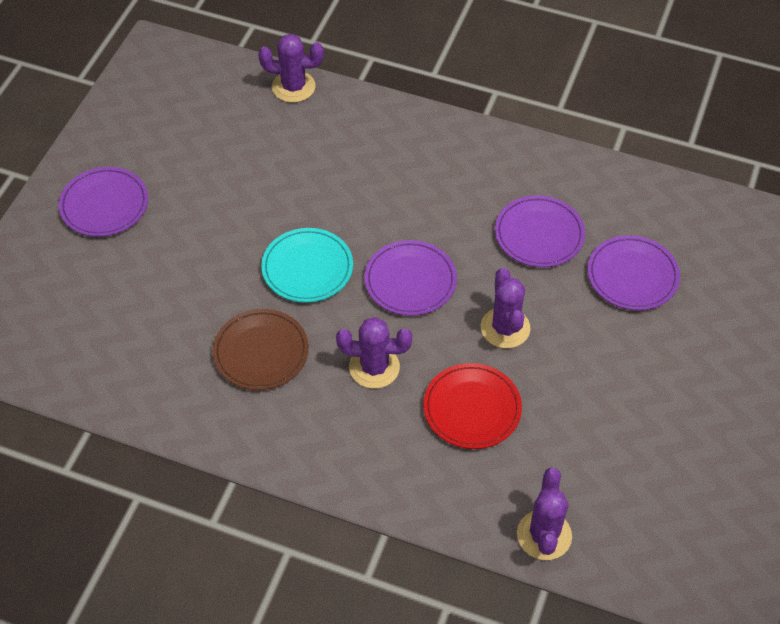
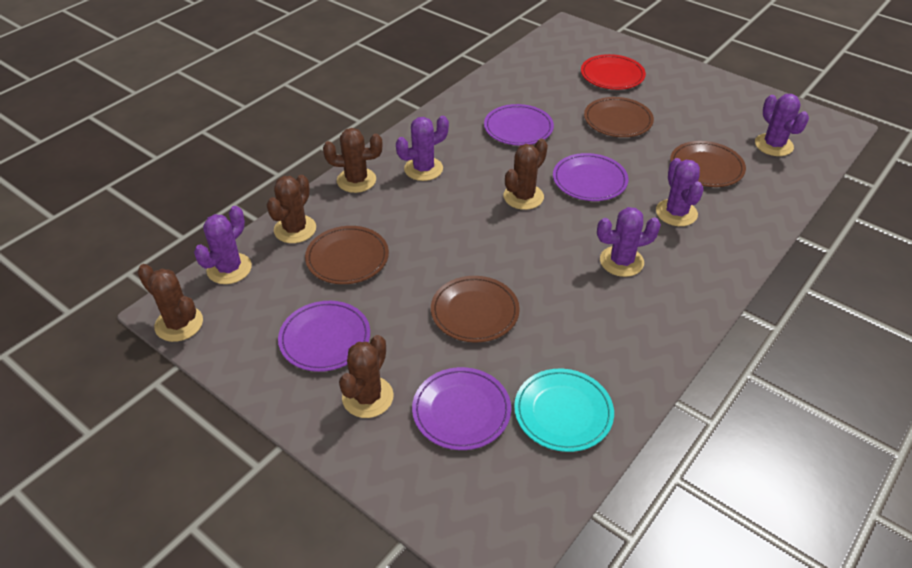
brown cactus: 0 -> 5
brown plate: 1 -> 4
purple cactus: 4 -> 5

